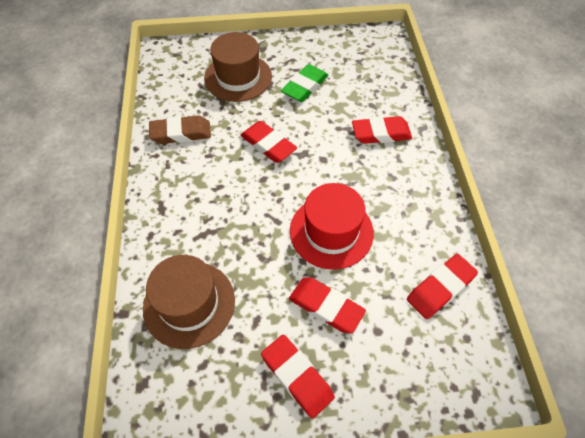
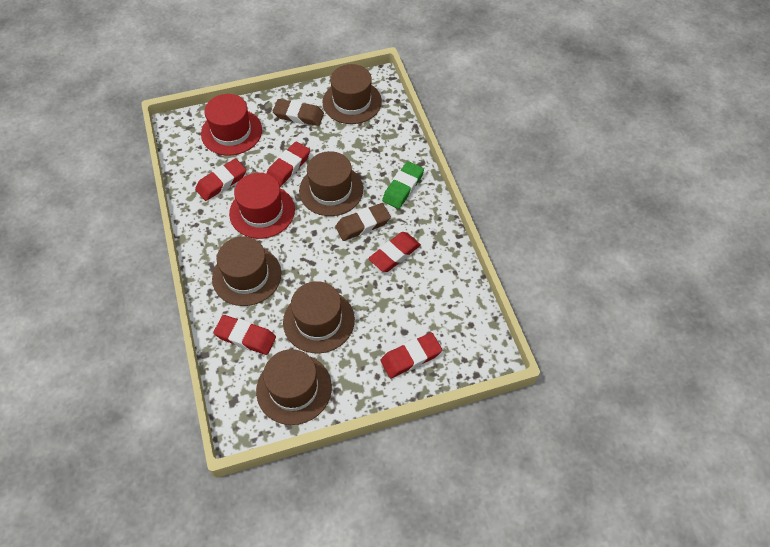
brown eraser: 1 -> 2
brown hat: 2 -> 5
red hat: 1 -> 2

